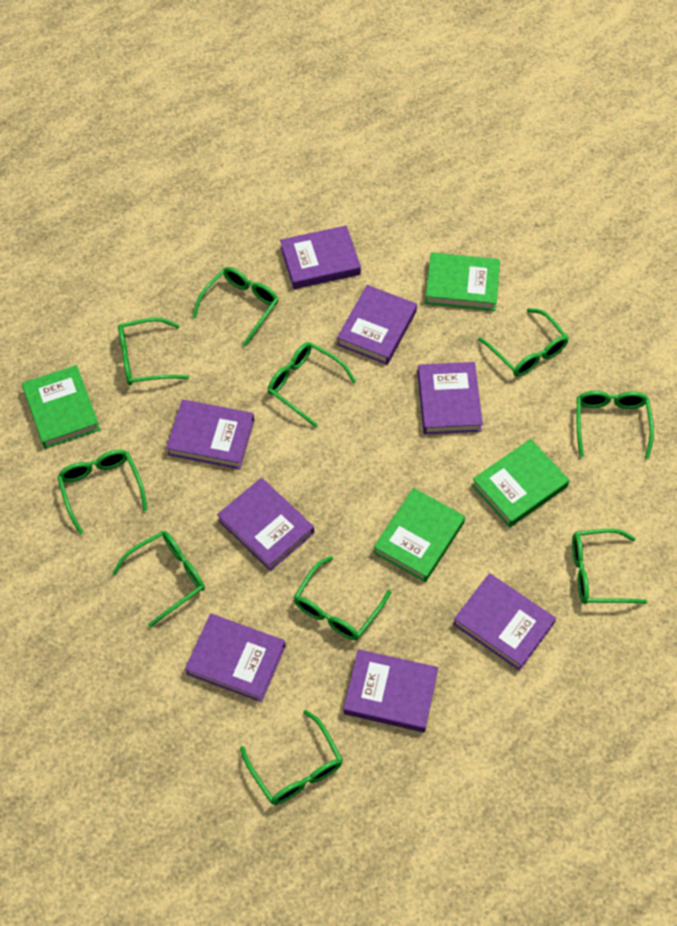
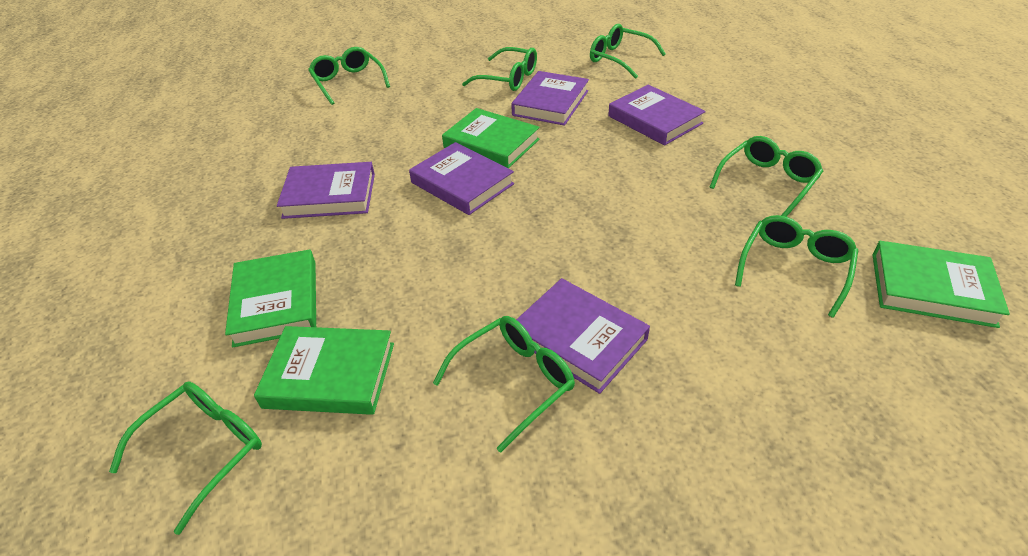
green glasses: 10 -> 7
purple book: 8 -> 5

